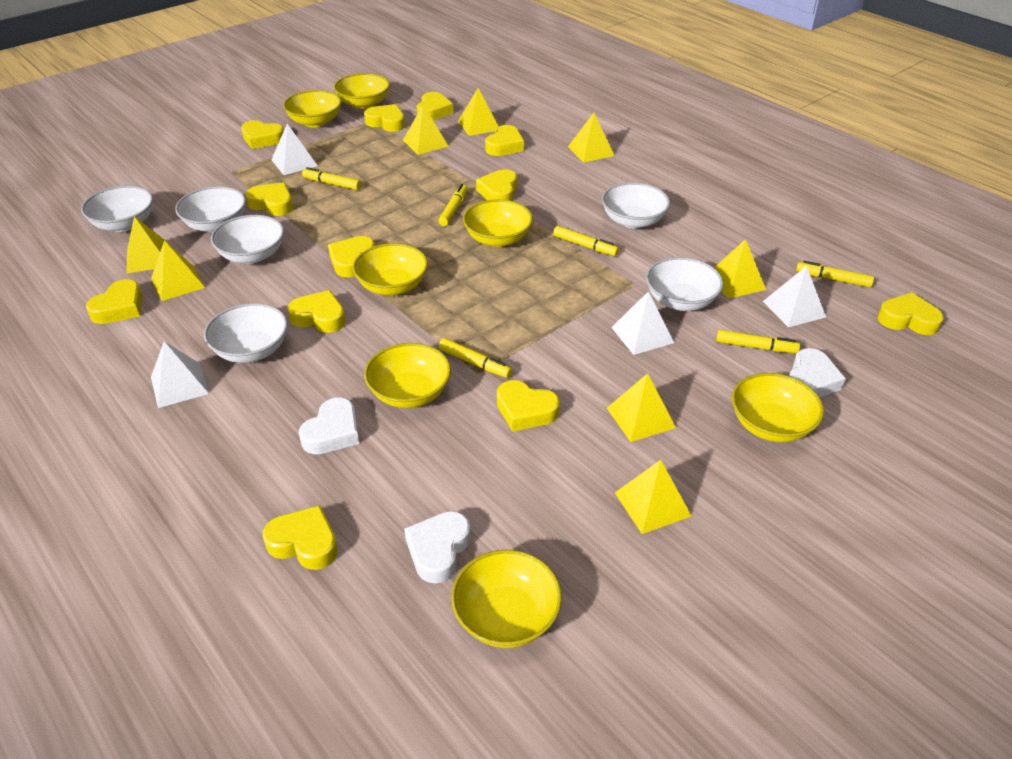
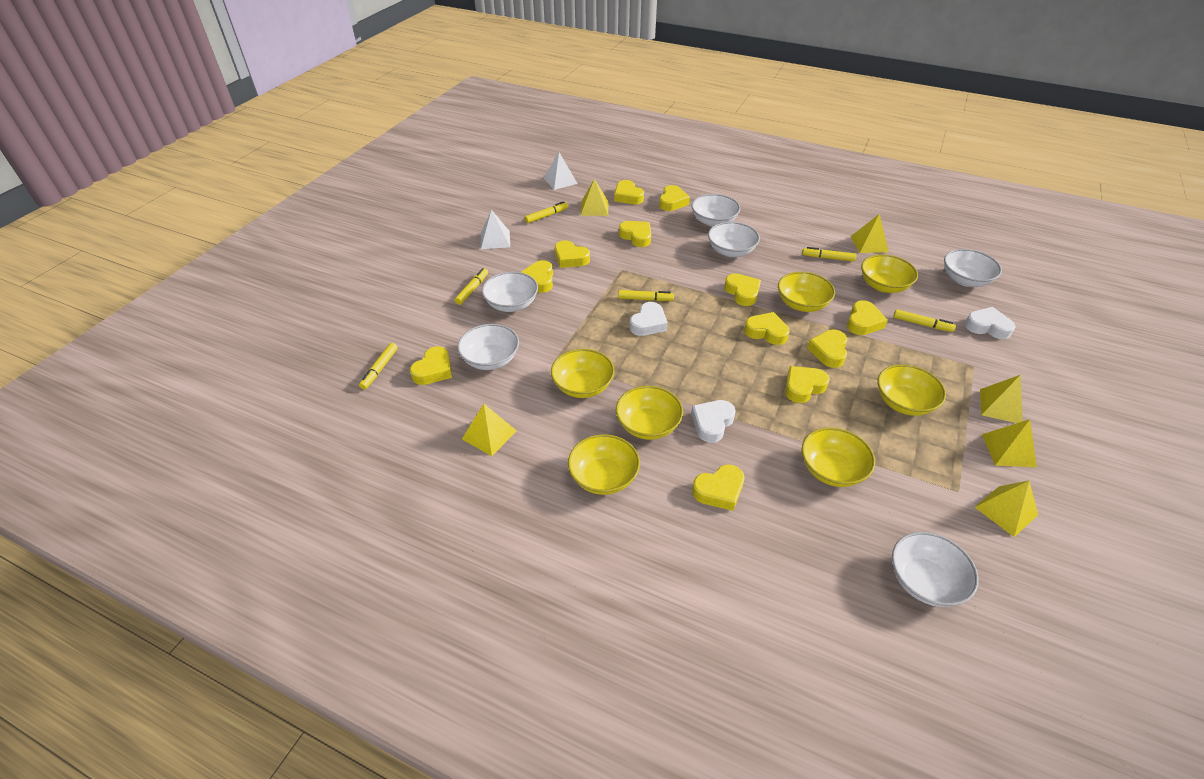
white pyramid: 4 -> 2
yellow pyramid: 8 -> 6

